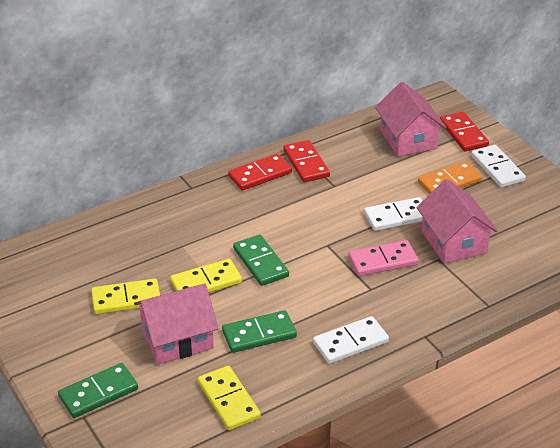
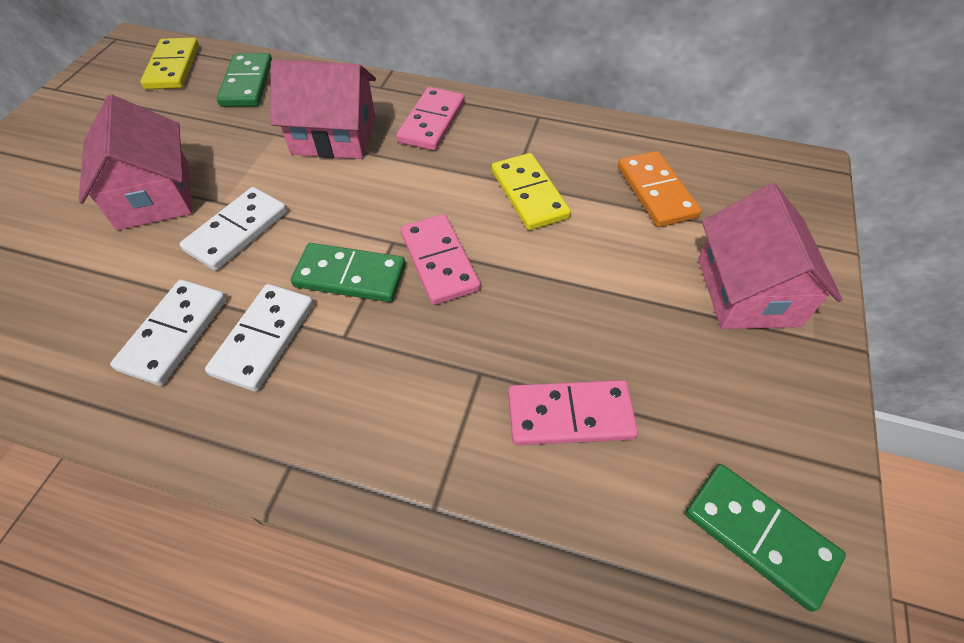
pink domino: 1 -> 3
red domino: 3 -> 0
yellow domino: 3 -> 2

